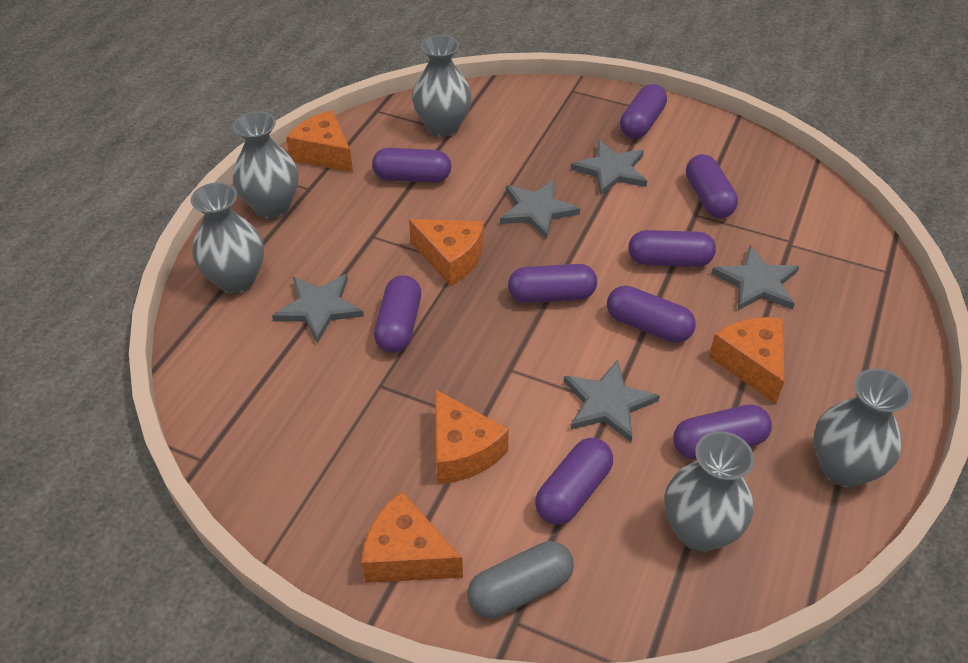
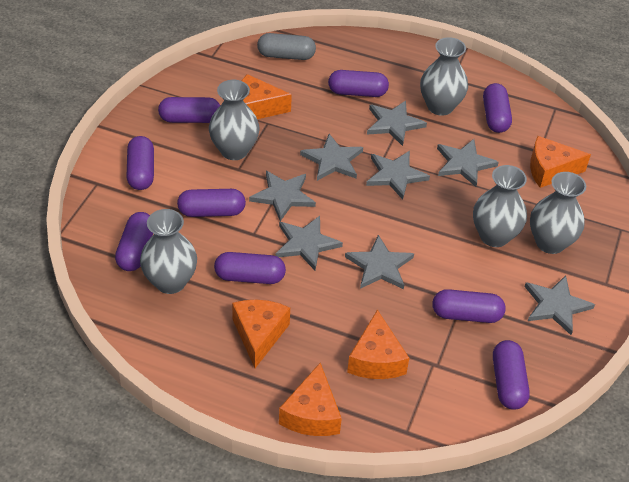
grey star: 5 -> 8

